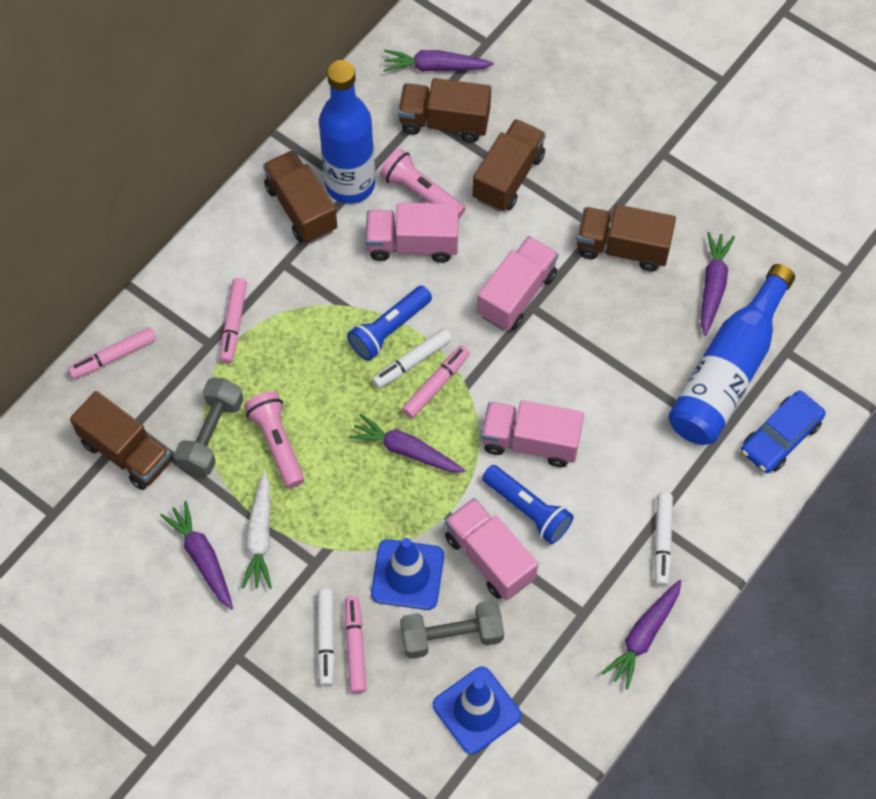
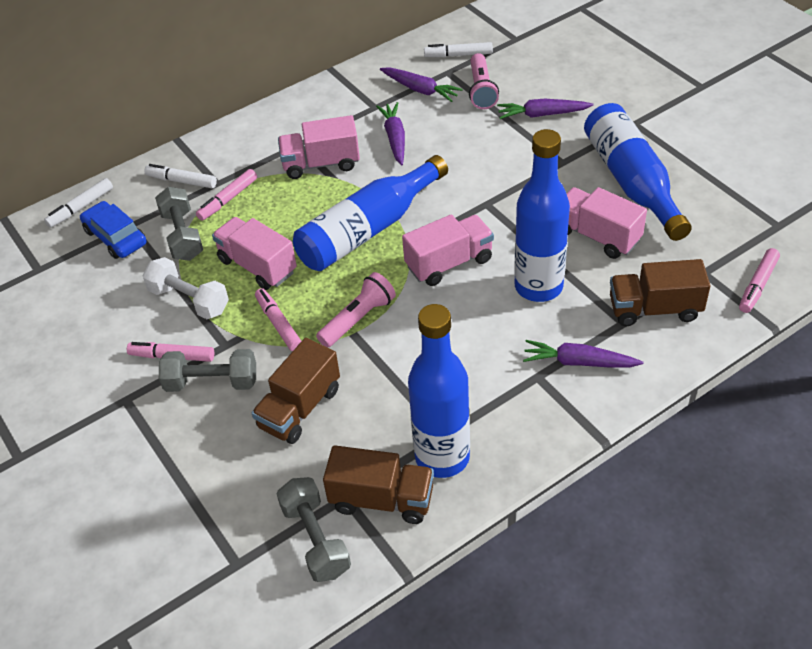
blue bottle: 2 -> 4
blue flashlight: 2 -> 0
blue traffic cone: 2 -> 0
brown truck: 5 -> 3
grey dumbbell: 2 -> 3
purple carrot: 5 -> 4
white carrot: 1 -> 0
white dumbbell: 0 -> 1

